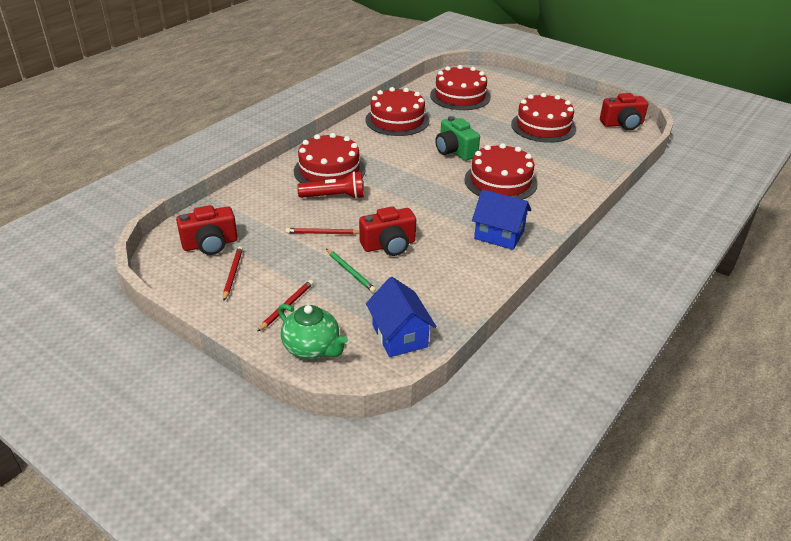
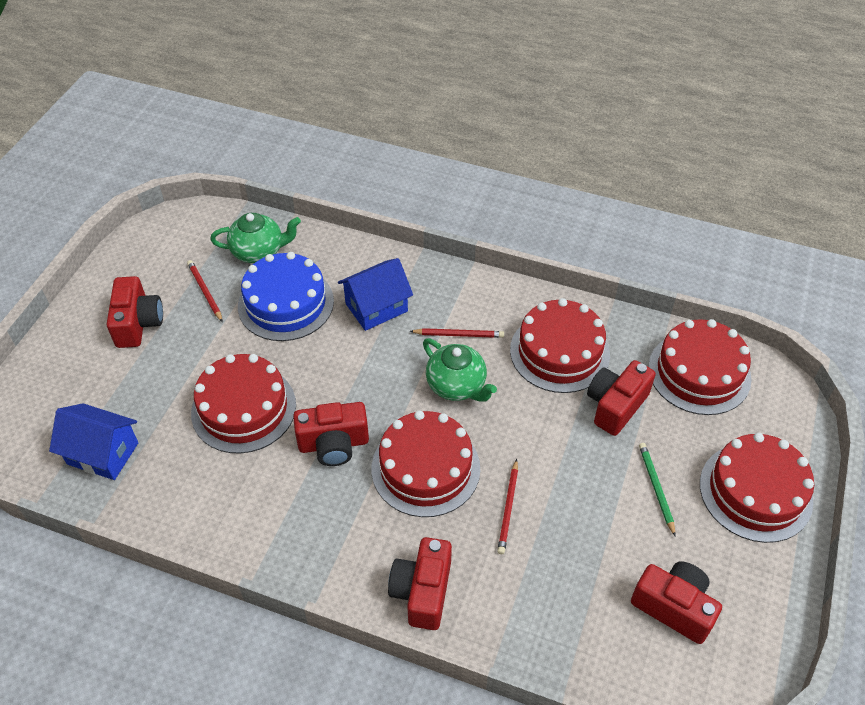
blue cake: 0 -> 1
green camera: 1 -> 0
green teapot: 1 -> 2
red camera: 3 -> 5
red flashlight: 1 -> 0

